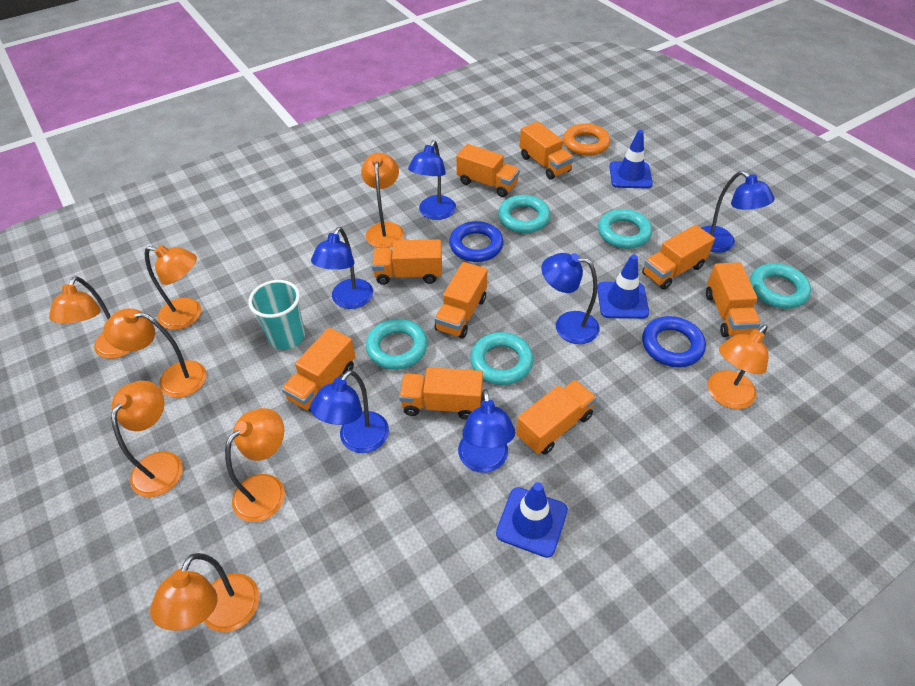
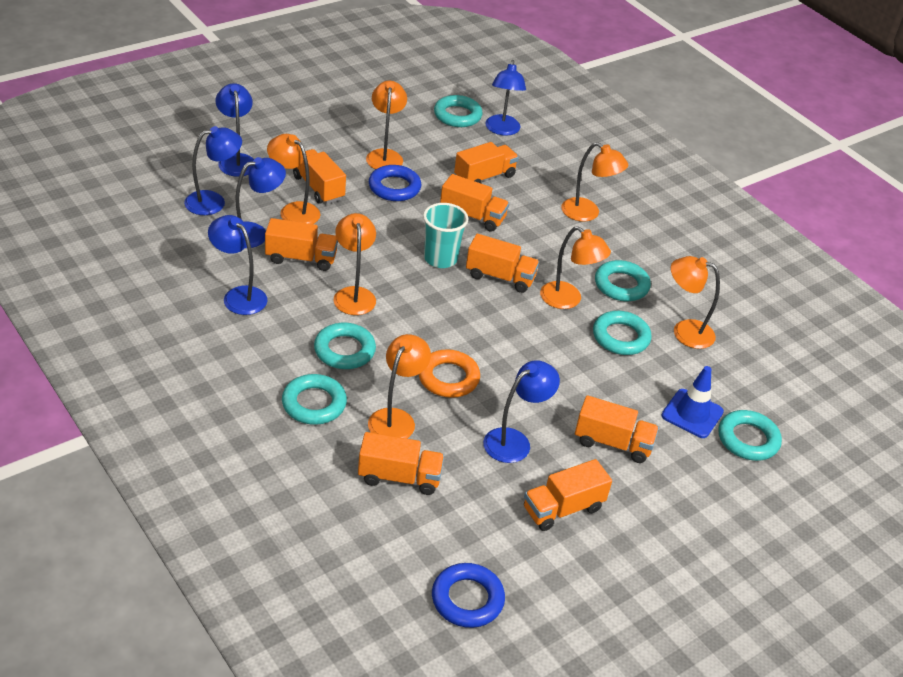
blue traffic cone: 3 -> 1
orange lamp: 8 -> 7
orange truck: 9 -> 8
turquoise ring: 5 -> 6

